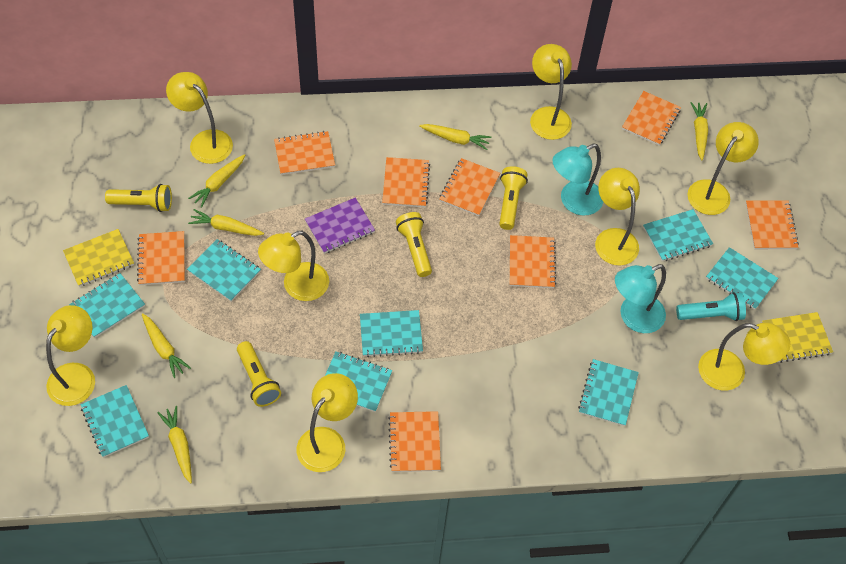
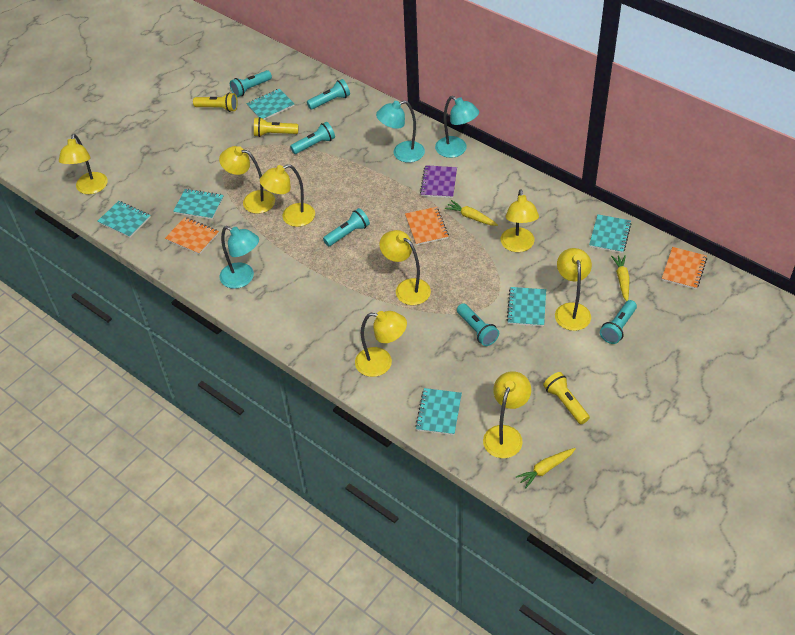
orange notebook: 8 -> 3
turquoise flashlight: 1 -> 6
turquoise lamp: 2 -> 3
turquoise notebook: 8 -> 6
yellow carrot: 6 -> 3
yellow flashlight: 4 -> 3
yellow notebook: 2 -> 0

